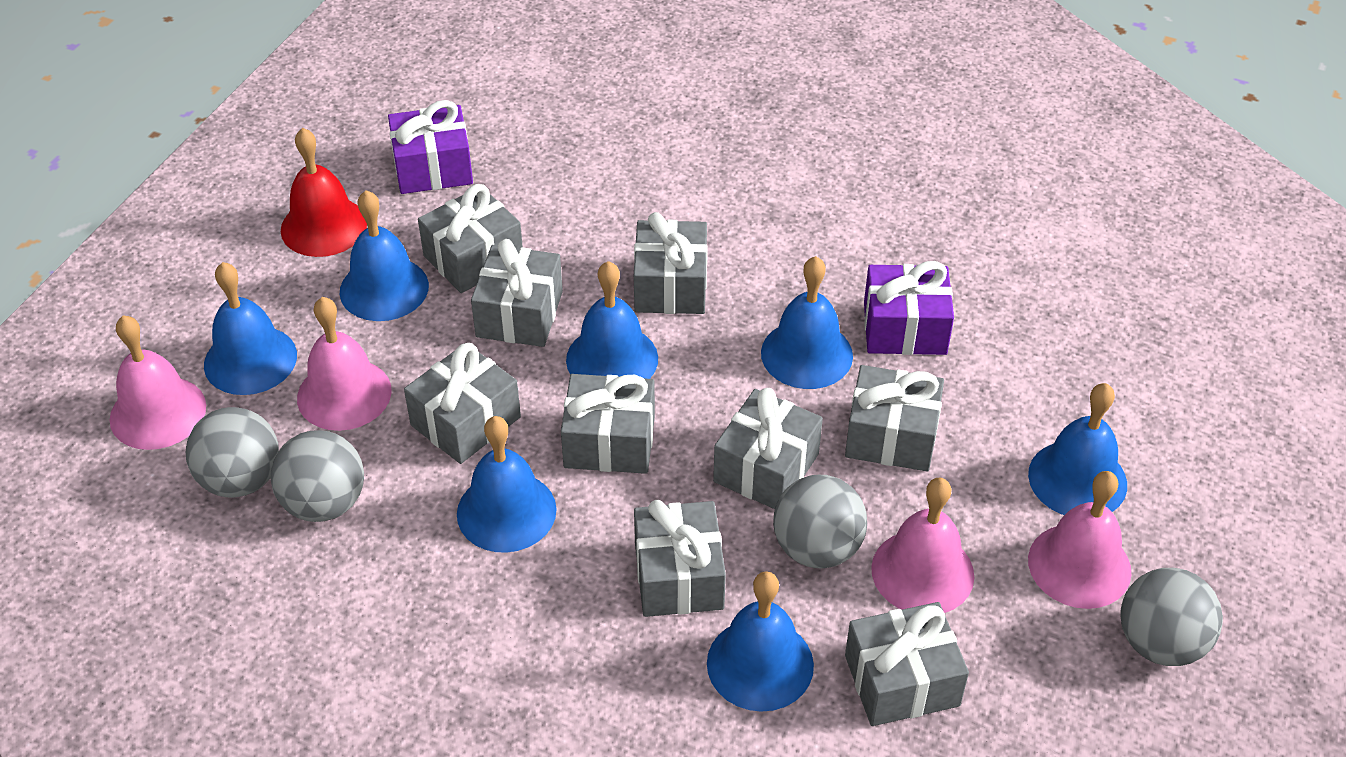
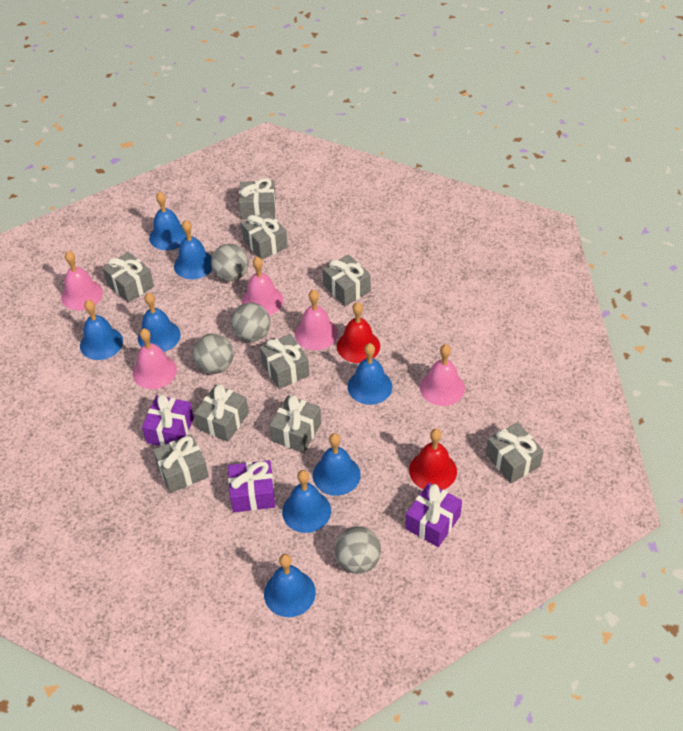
blue bell: 7 -> 8
pink bell: 4 -> 5
purple gift: 2 -> 3
red bell: 1 -> 2

